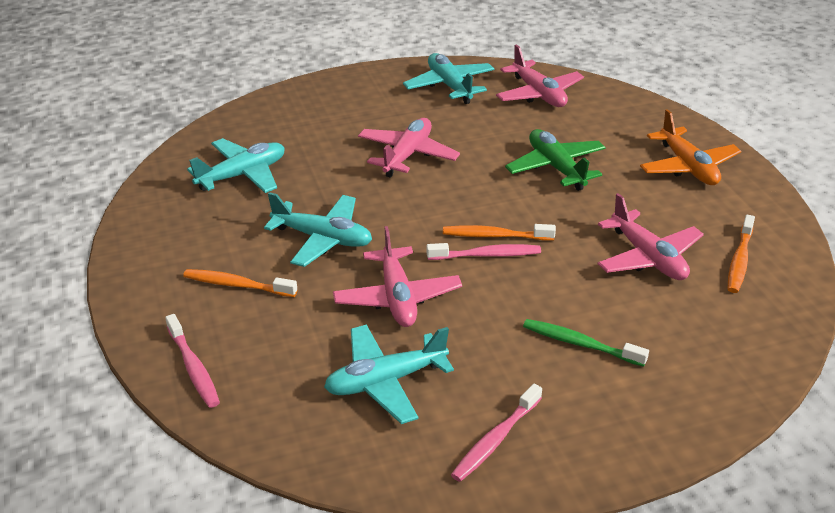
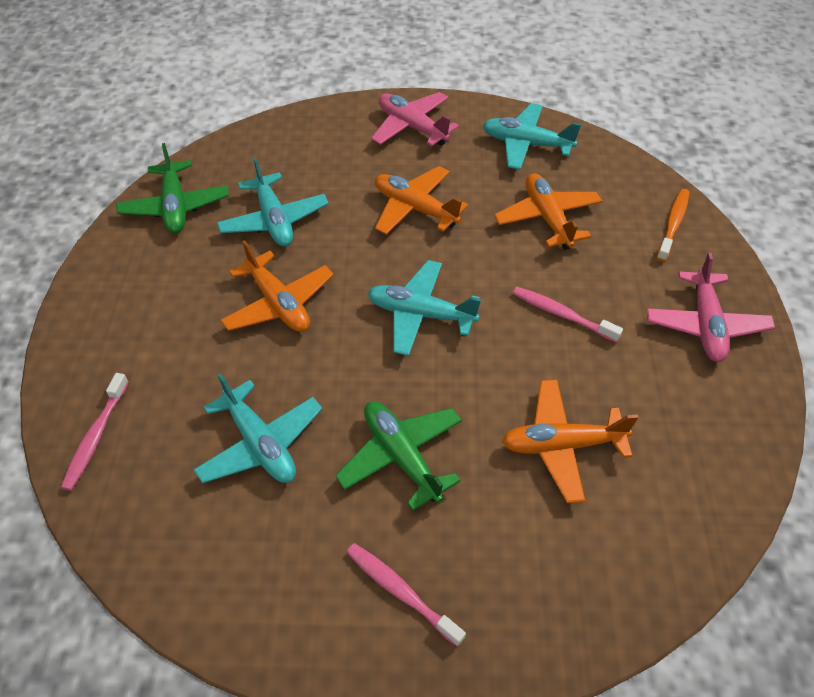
green plane: 1 -> 2
green toothbrush: 1 -> 0
orange plane: 1 -> 4
orange toothbrush: 3 -> 1
pink plane: 4 -> 2

